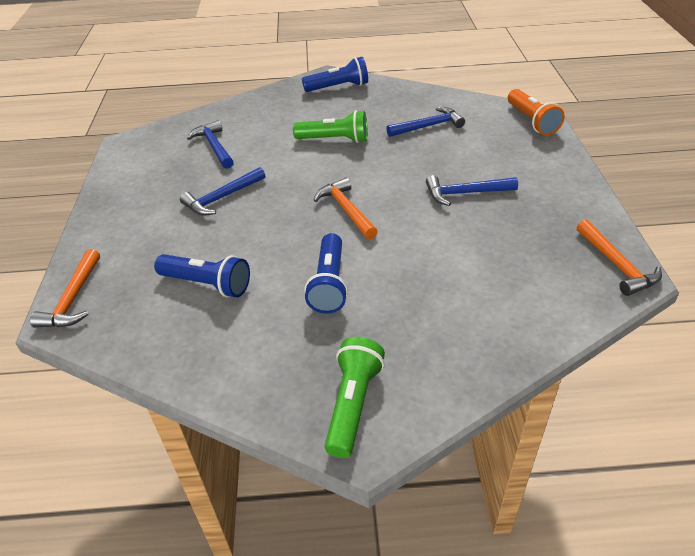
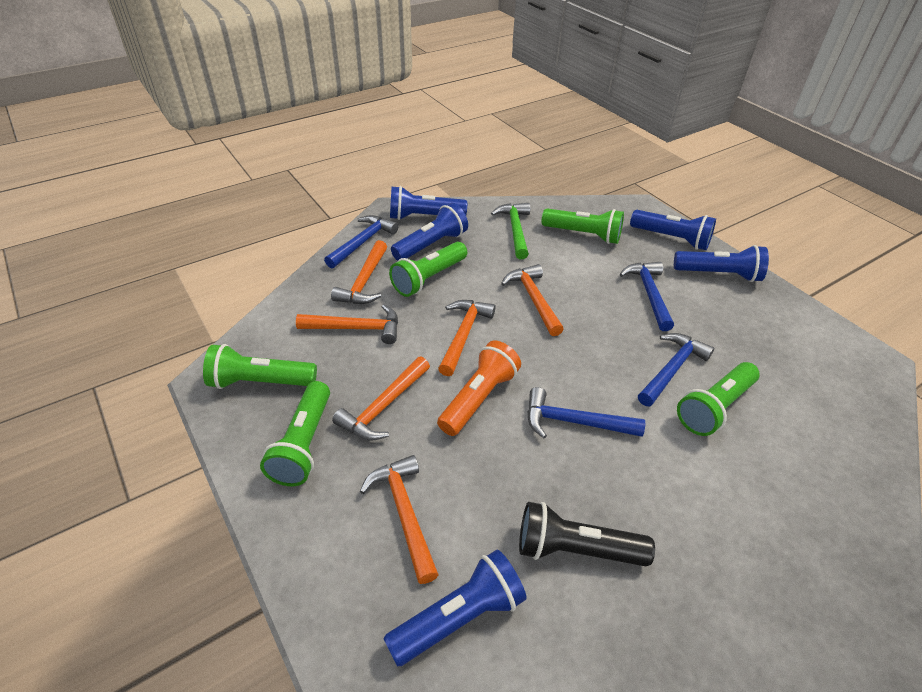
black flashlight: 0 -> 1
blue flashlight: 3 -> 5
green flashlight: 2 -> 5
green hammer: 0 -> 1
orange hammer: 3 -> 6

